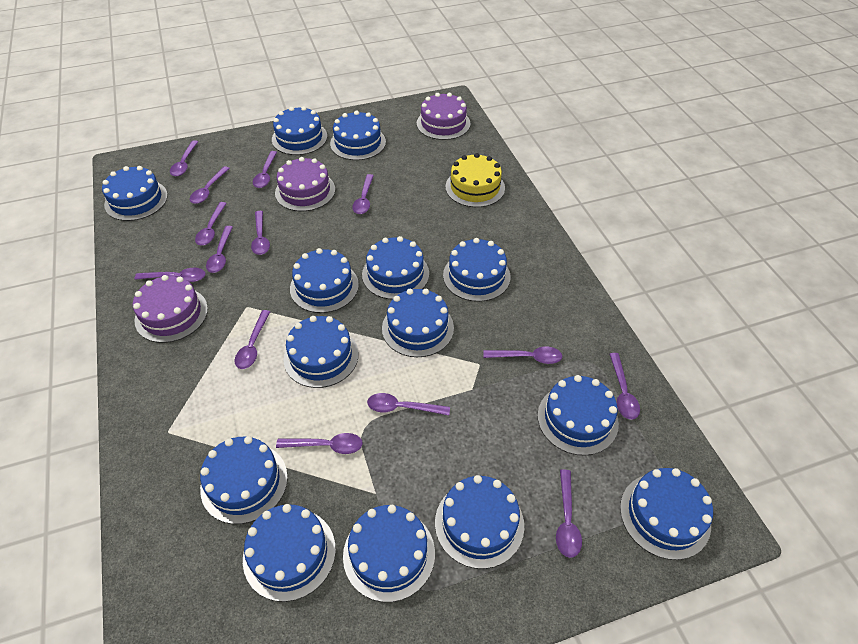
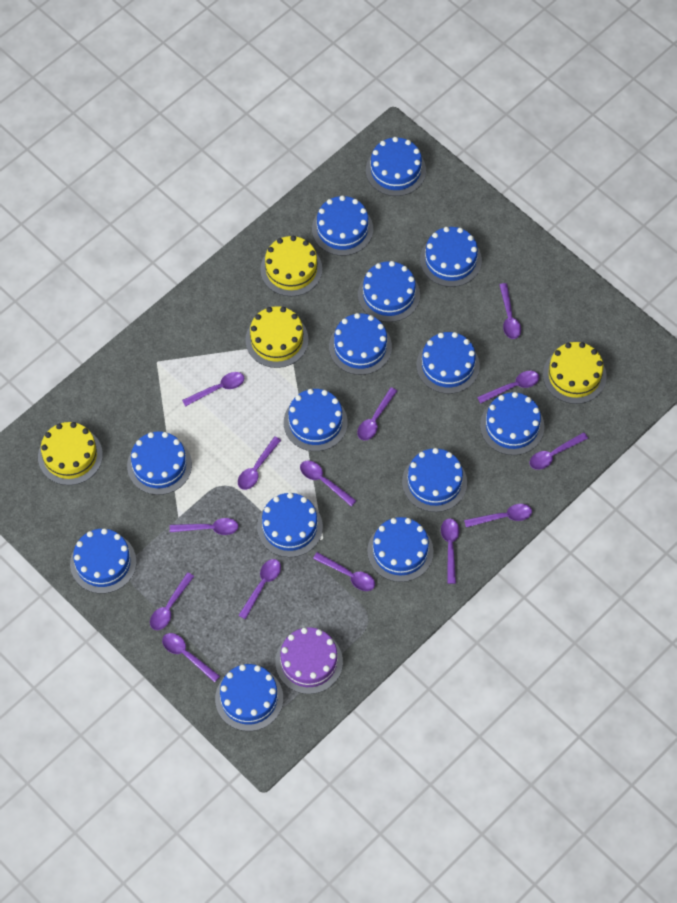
purple cake: 3 -> 1
yellow cake: 1 -> 4

